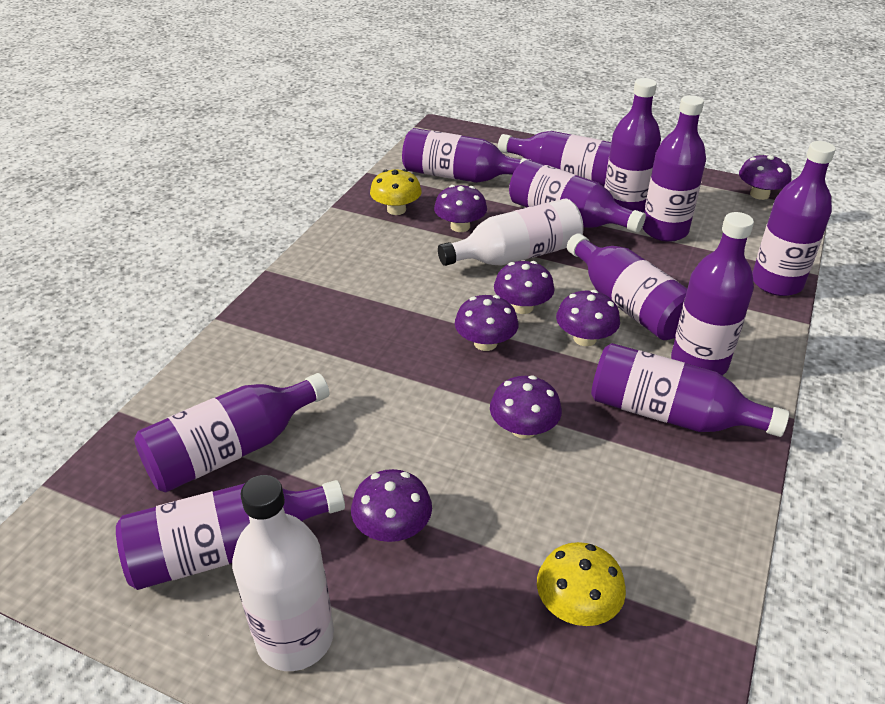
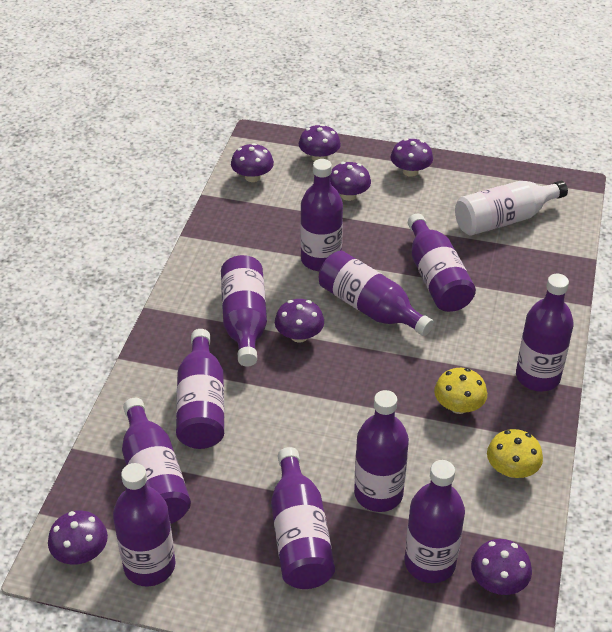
white bottle: 2 -> 1

